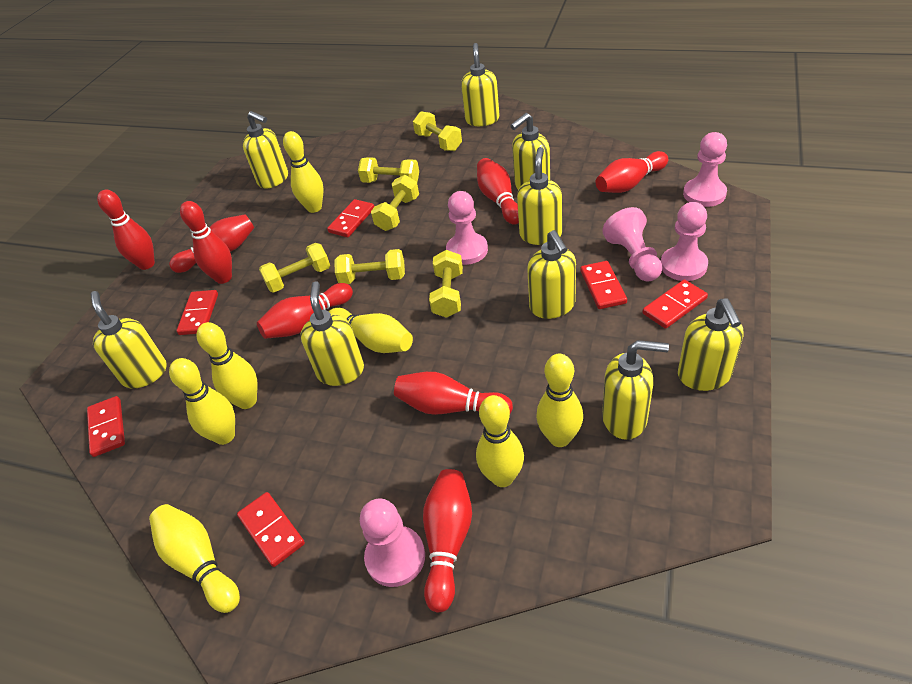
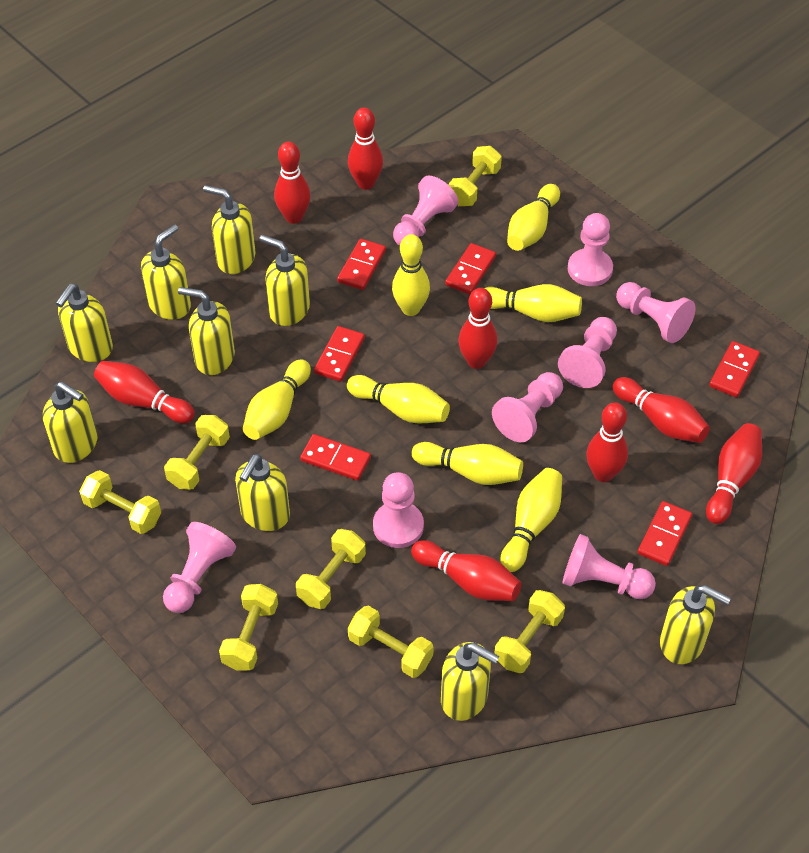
pink pawn: 5 -> 8
yellow dumbbell: 6 -> 7

